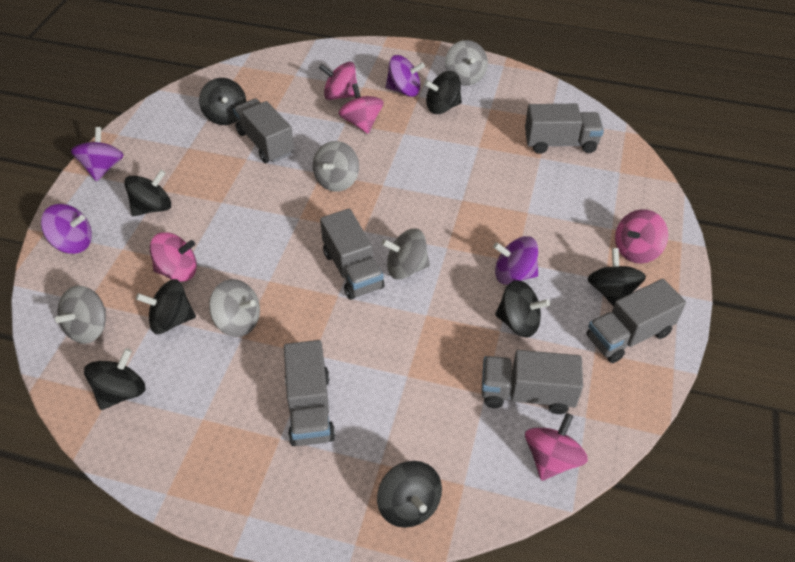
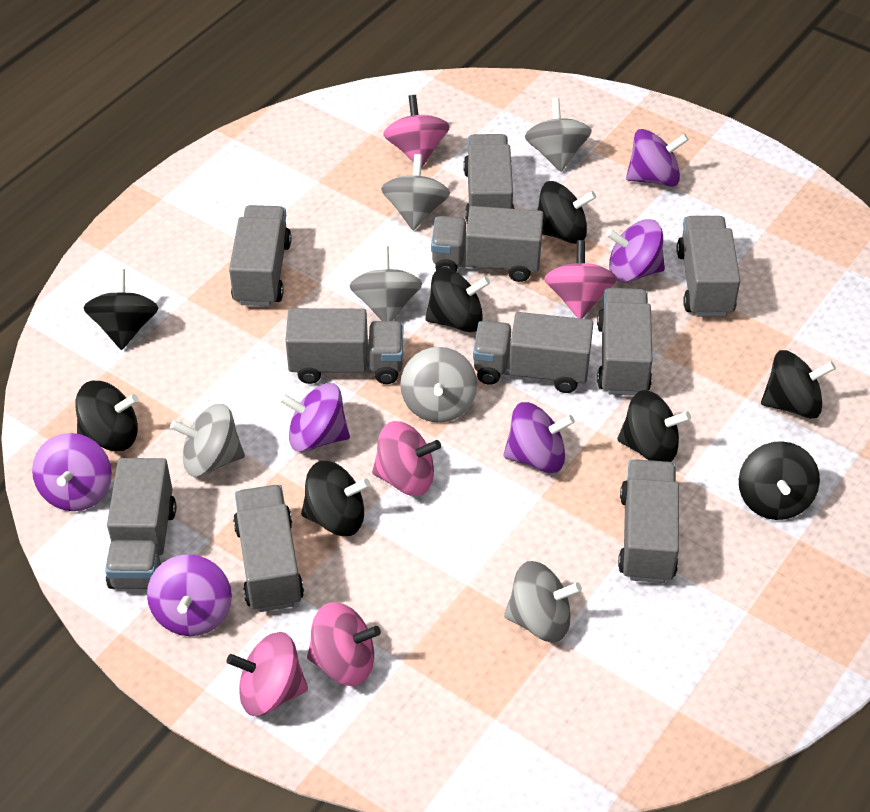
grey spinning top: 5 -> 6
grey truck: 6 -> 10
purple spinning top: 4 -> 6

